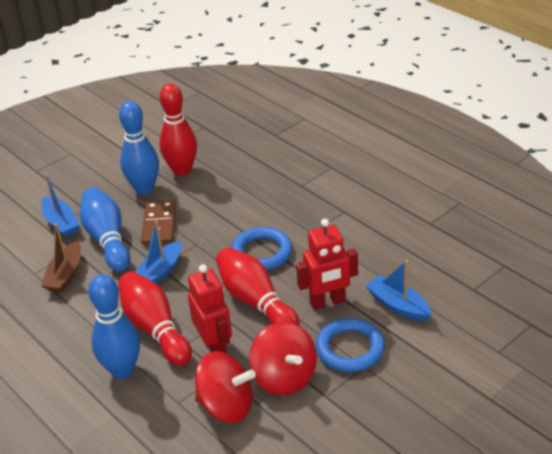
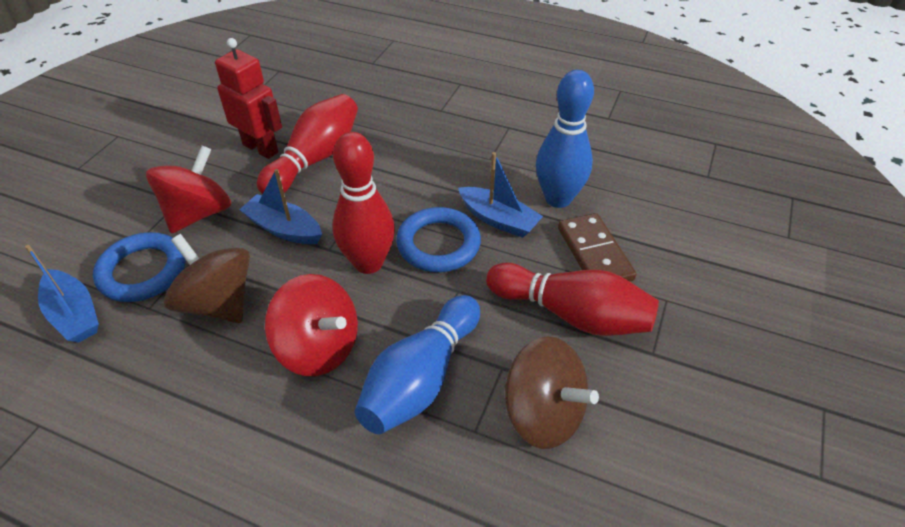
blue bowling pin: 3 -> 2
brown boat: 1 -> 0
brown spinning top: 0 -> 2
red robot: 2 -> 1

